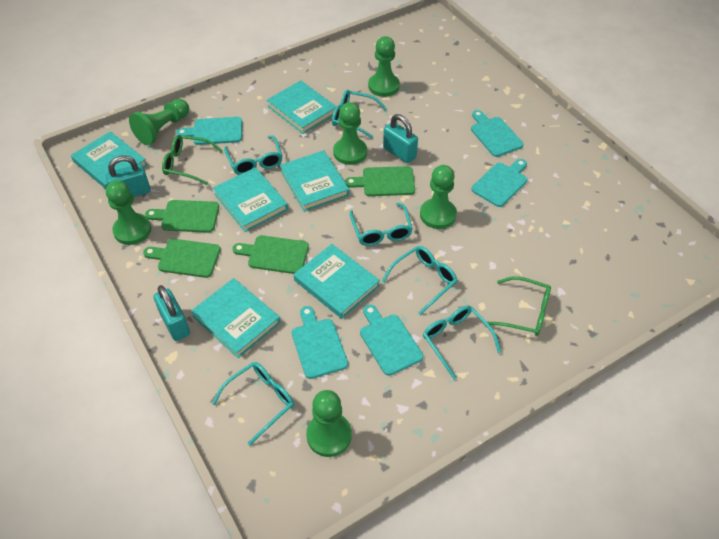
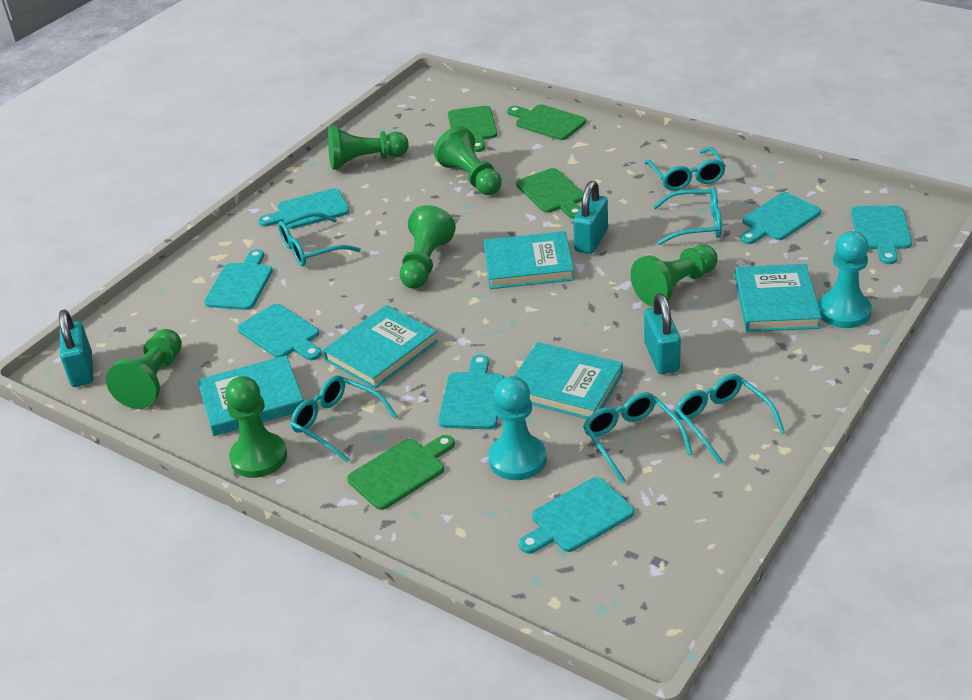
green glasses: 2 -> 0
turquoise book: 6 -> 5
turquoise cutting board: 5 -> 7
turquoise pawn: 0 -> 2

